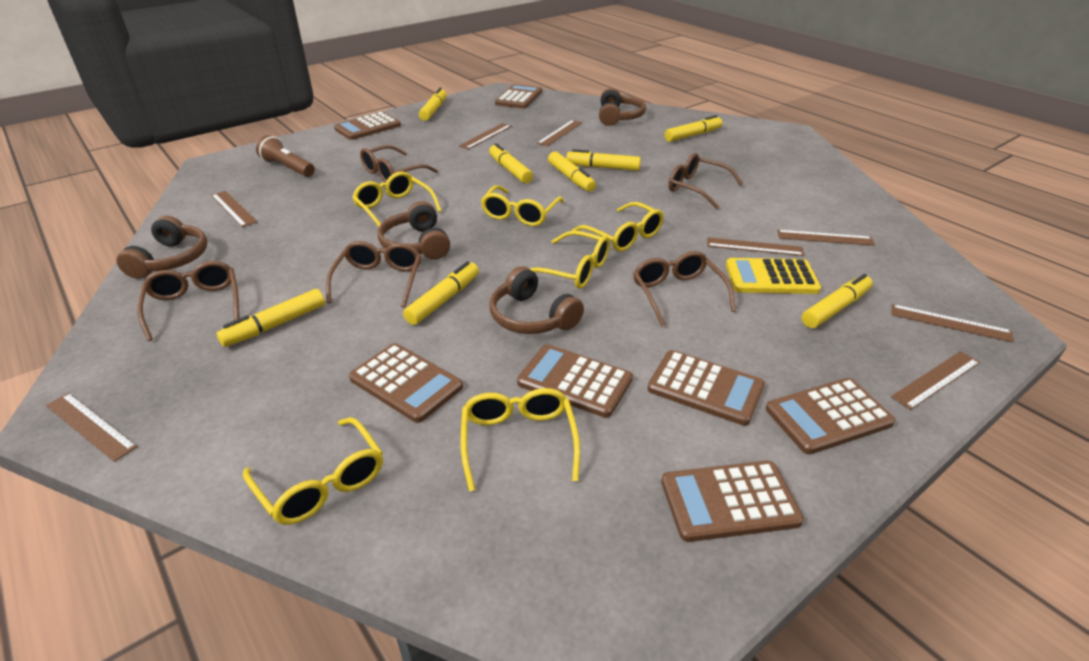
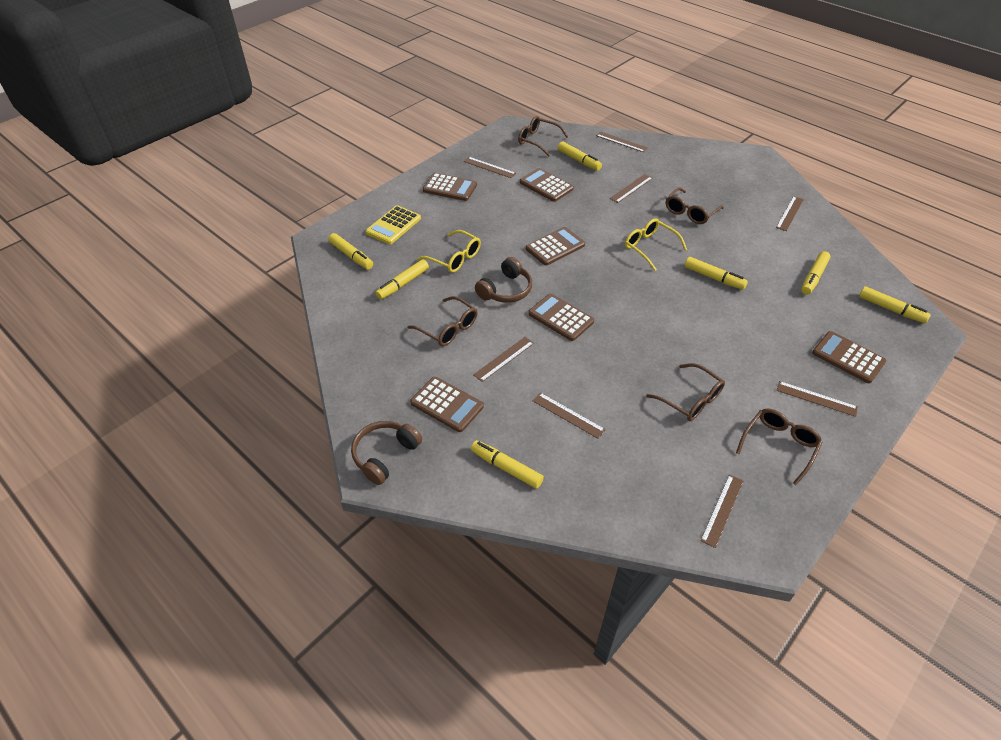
brown calculator: 7 -> 6
brown flashlight: 1 -> 0
brown headphones: 4 -> 2
yellow glasses: 6 -> 2
yellow marker: 8 -> 7

